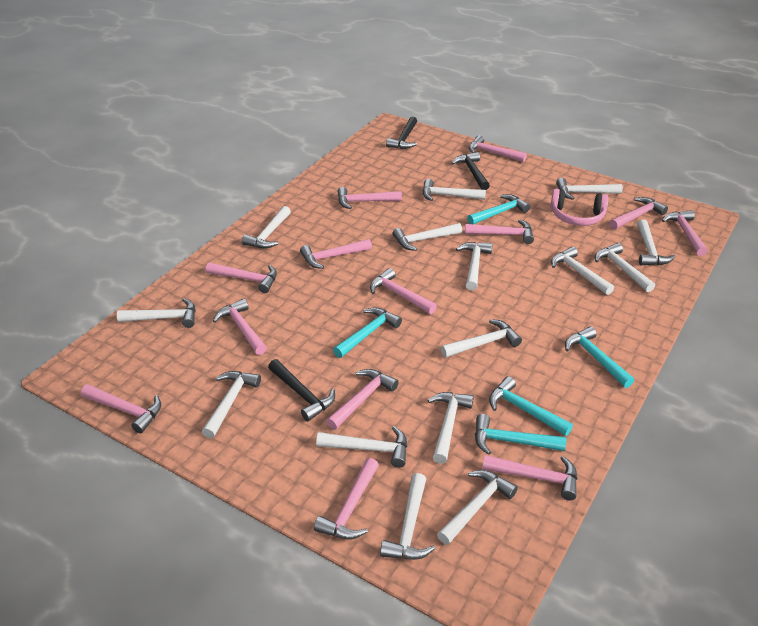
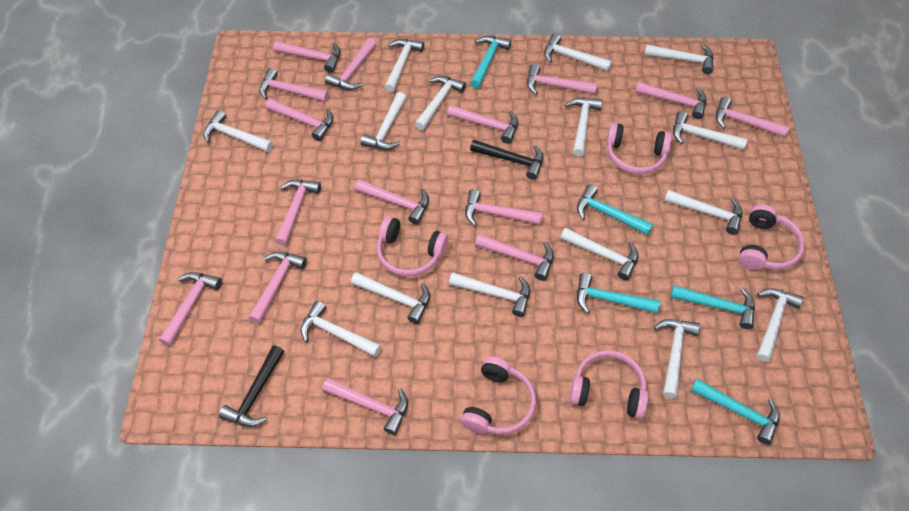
black hammer: 3 -> 2
pink hammer: 13 -> 15
pink headphones: 1 -> 5

